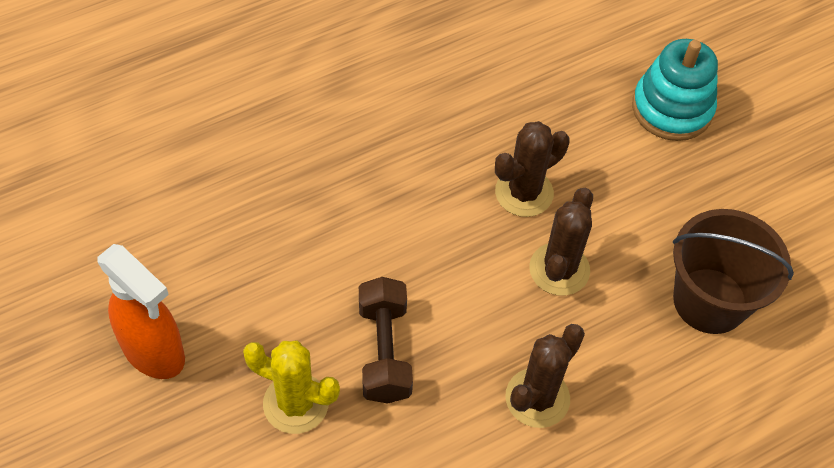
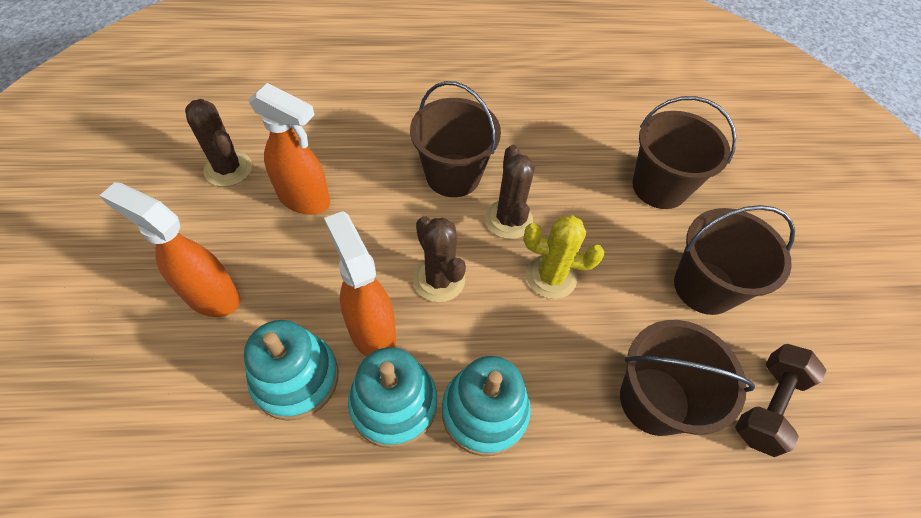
brown bucket: 1 -> 4
orange spray bottle: 1 -> 3
turquoise stacking toy: 1 -> 3

